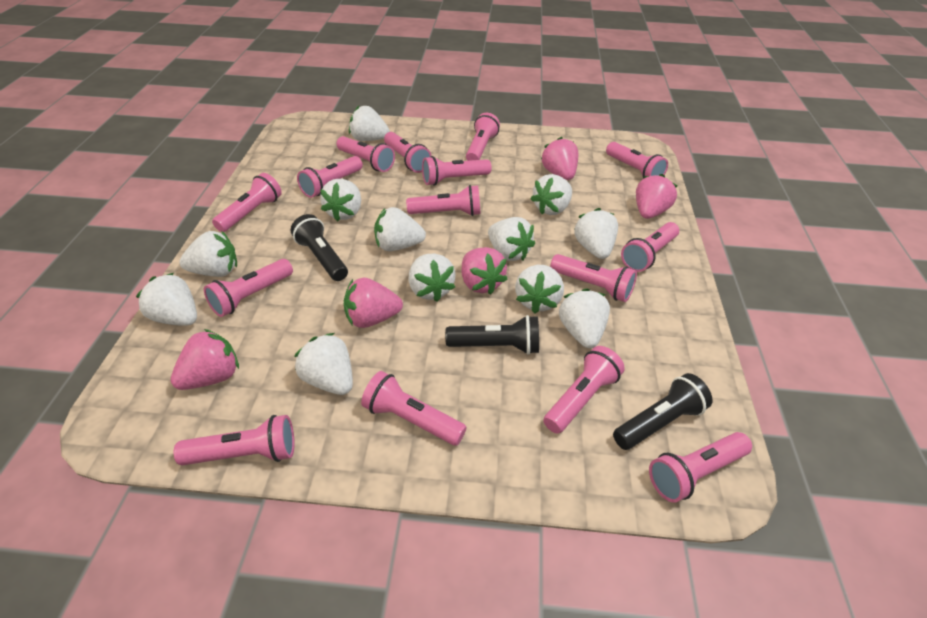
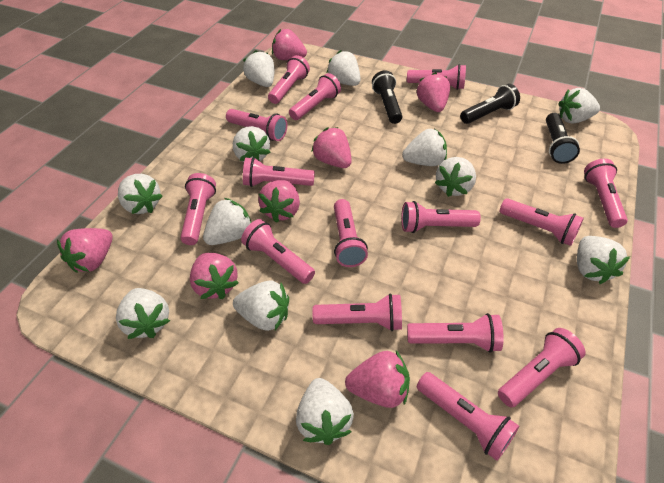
pink strawberry: 5 -> 7

